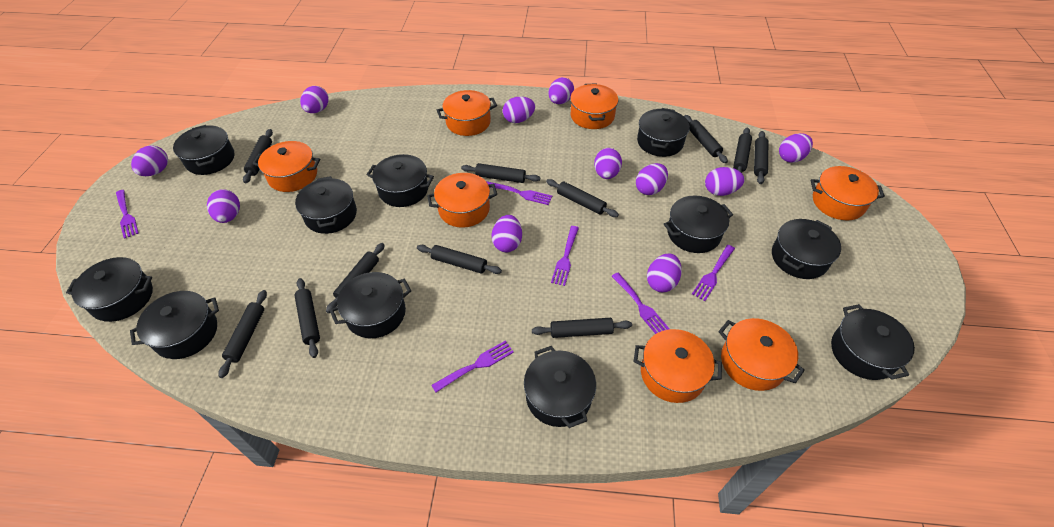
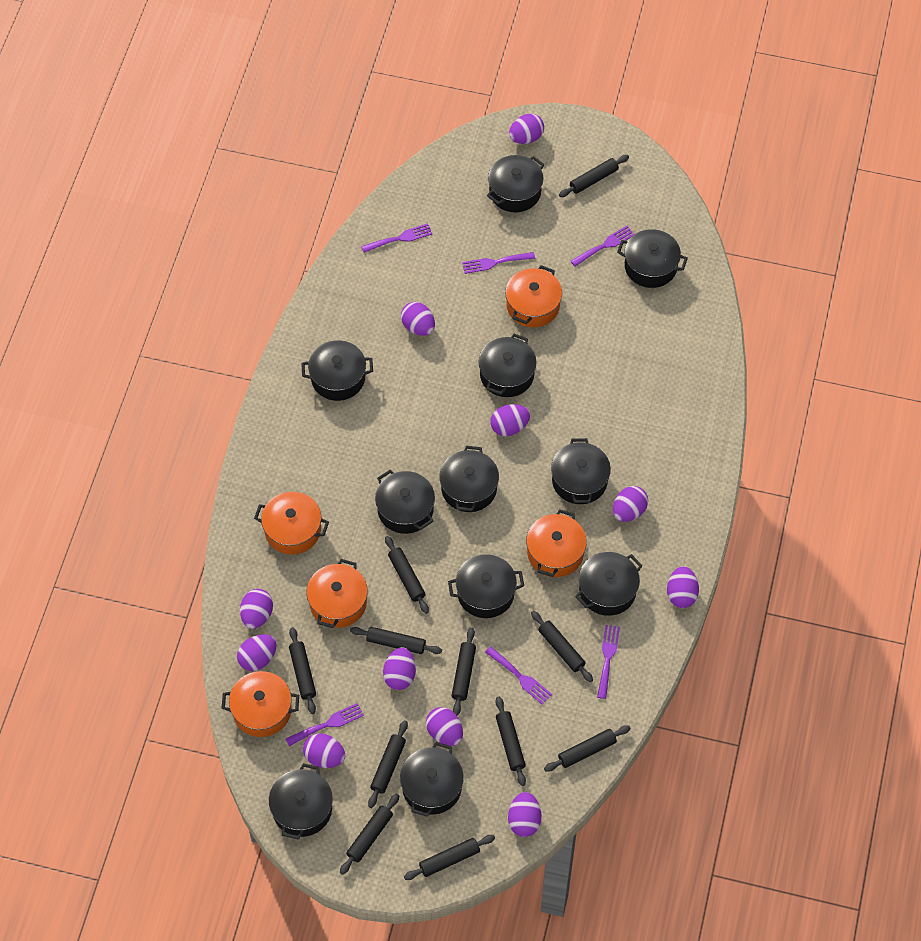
orange pot: 7 -> 5

